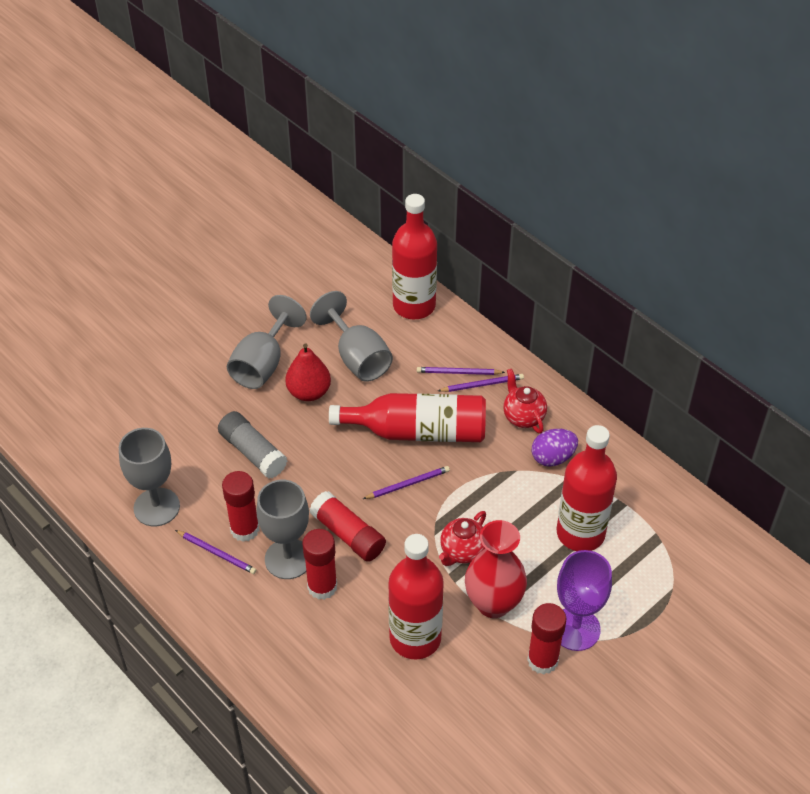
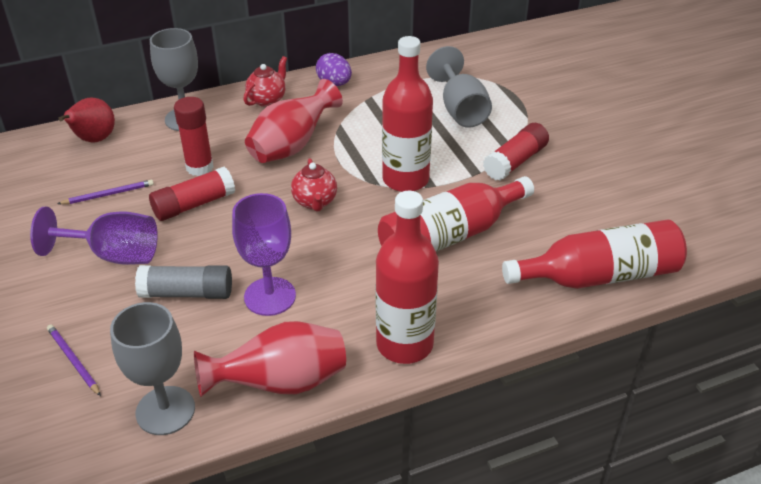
grey goblet: 4 -> 3
purple goblet: 1 -> 2
purple pencil: 4 -> 2
red glue stick: 4 -> 3
red vase: 1 -> 2

